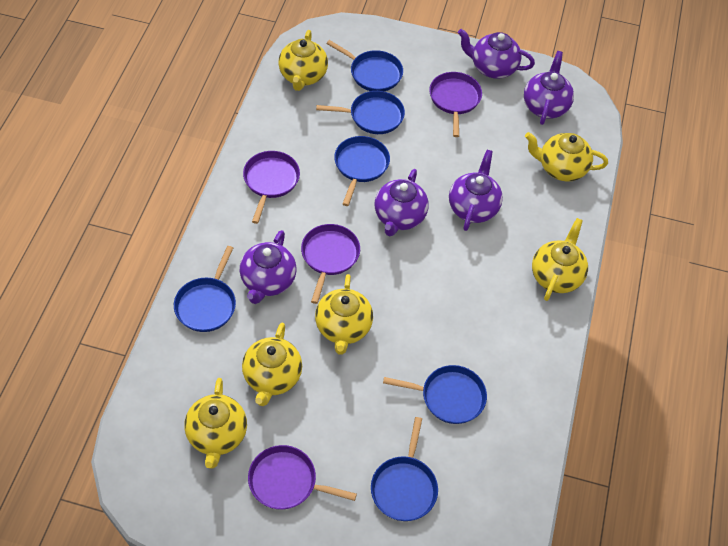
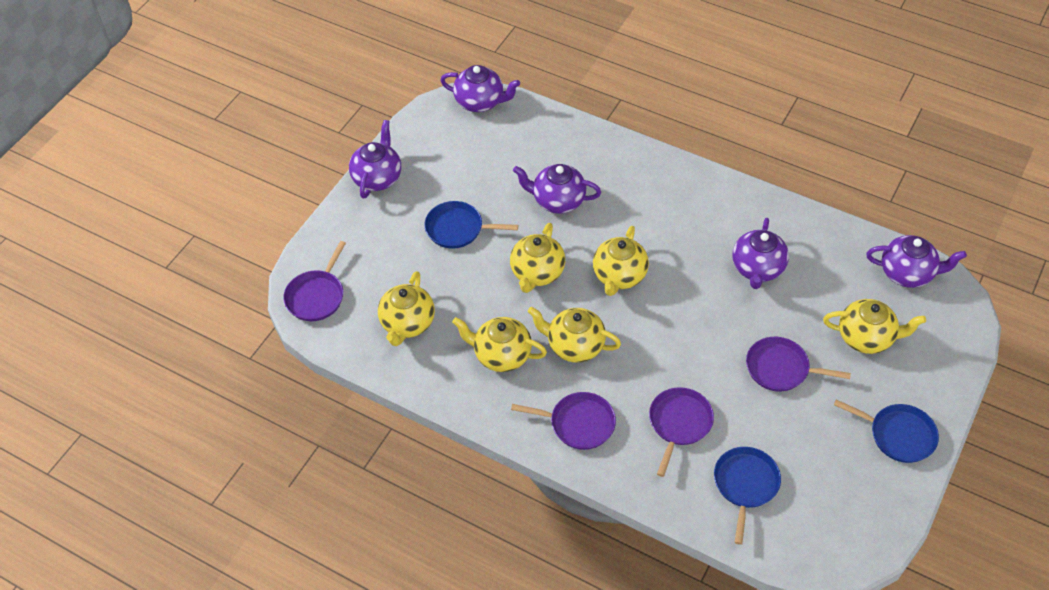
blue pan: 6 -> 3

